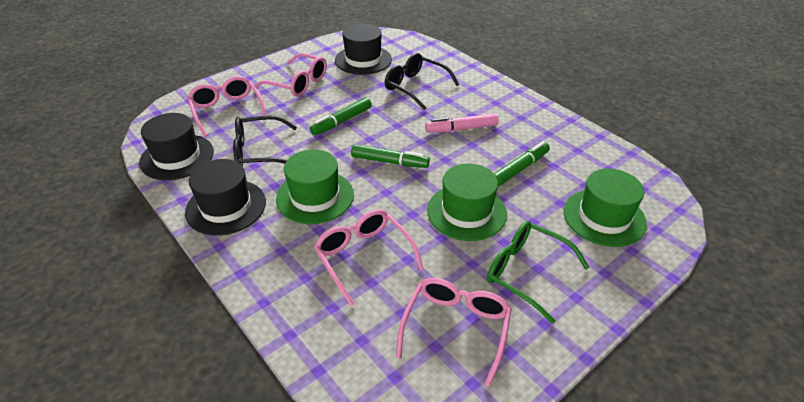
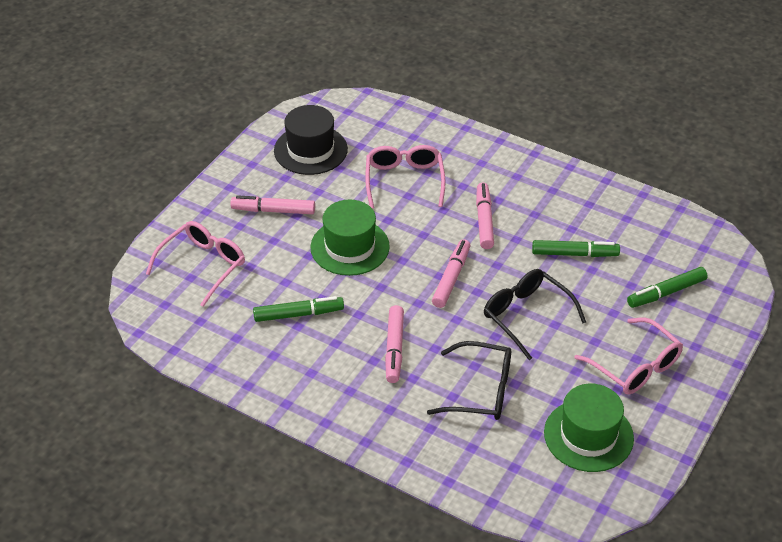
black hat: 3 -> 1
green glasses: 1 -> 0
green hat: 3 -> 2
pink glasses: 4 -> 3
pink marker: 1 -> 4

